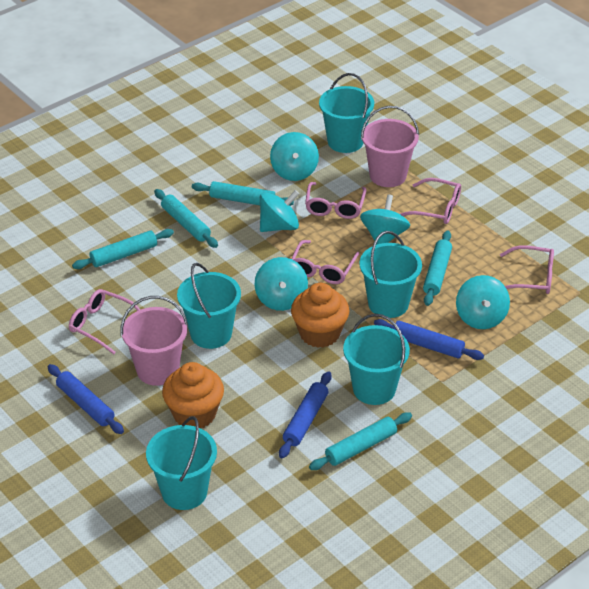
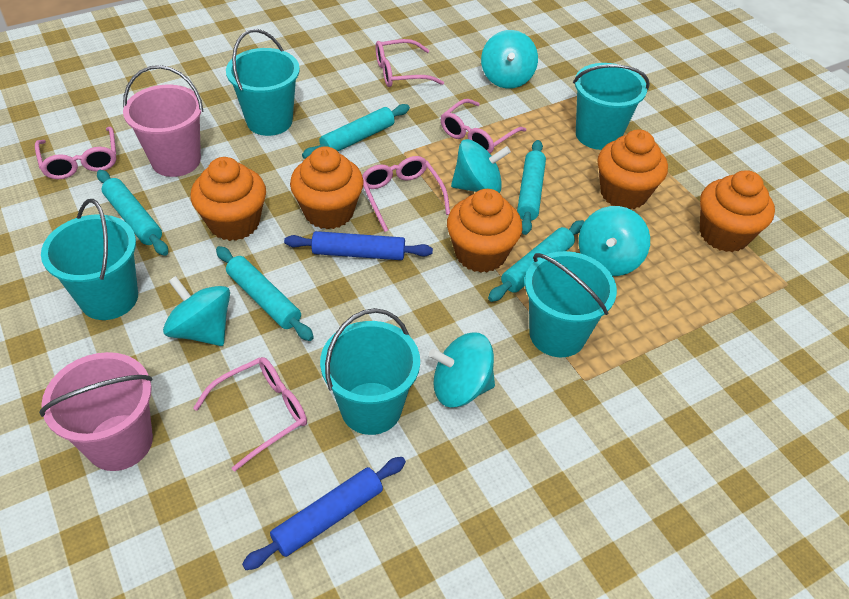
blue rolling pin: 3 -> 2
orange cupcake: 2 -> 5

